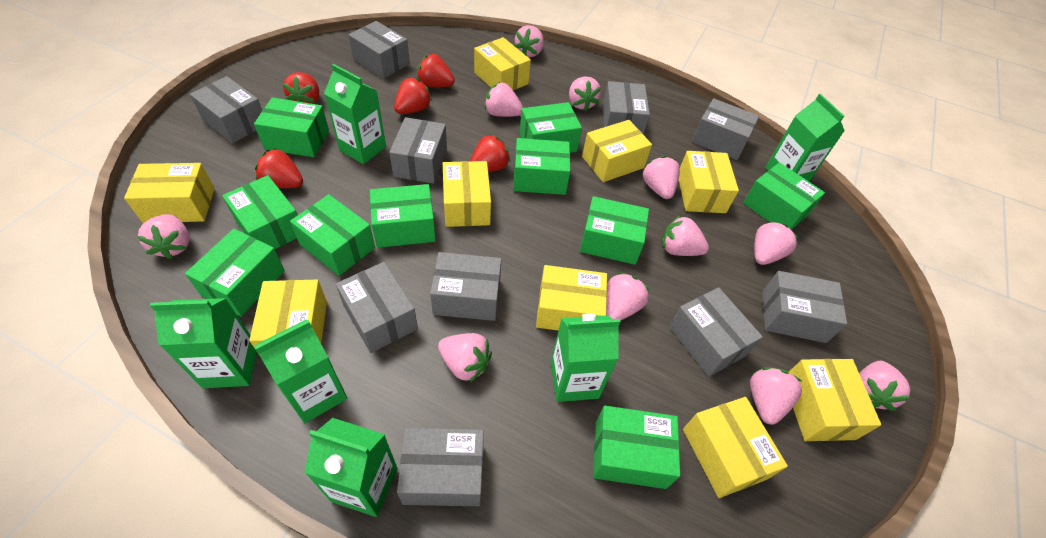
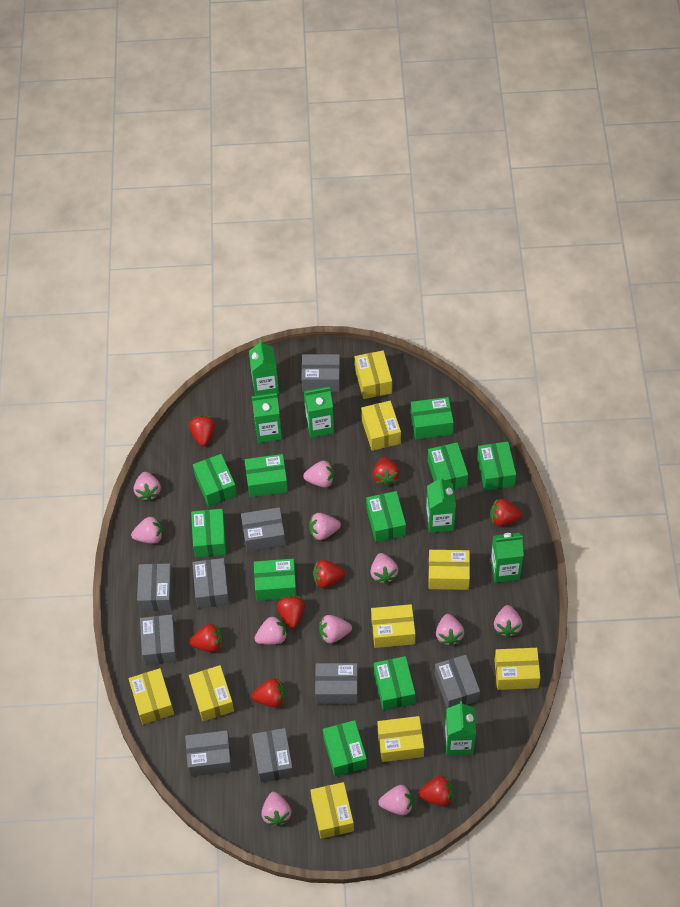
grey box: 10 -> 9
red strawberry: 5 -> 8

